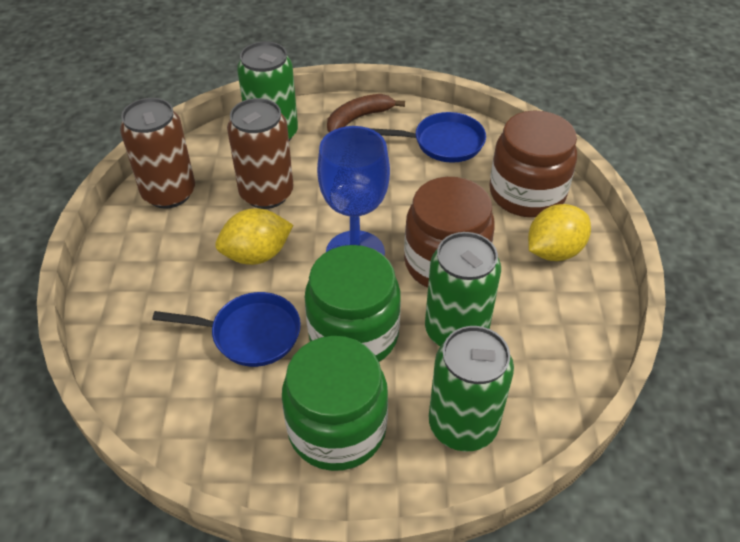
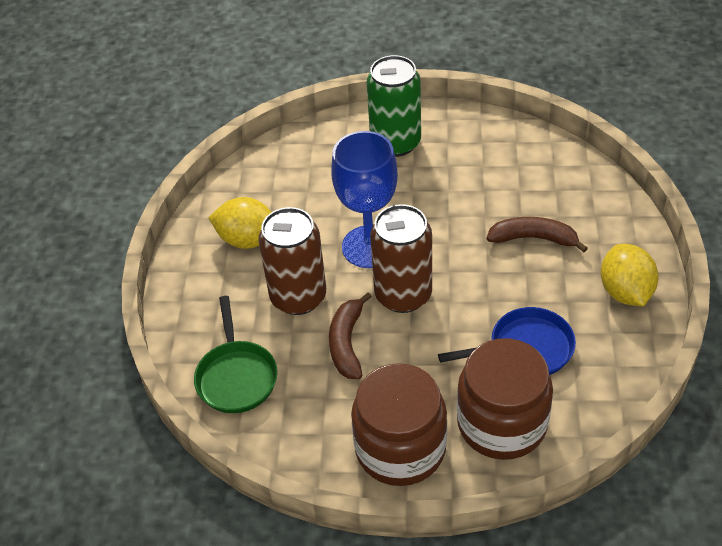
blue pan: 2 -> 1
brown banana: 1 -> 2
green can: 3 -> 1
green jar: 2 -> 0
green pan: 0 -> 1

